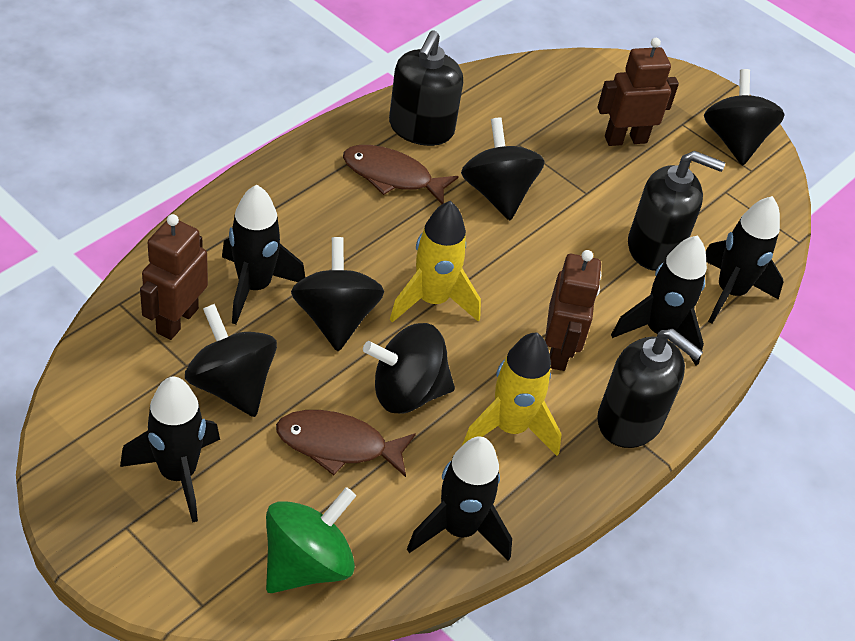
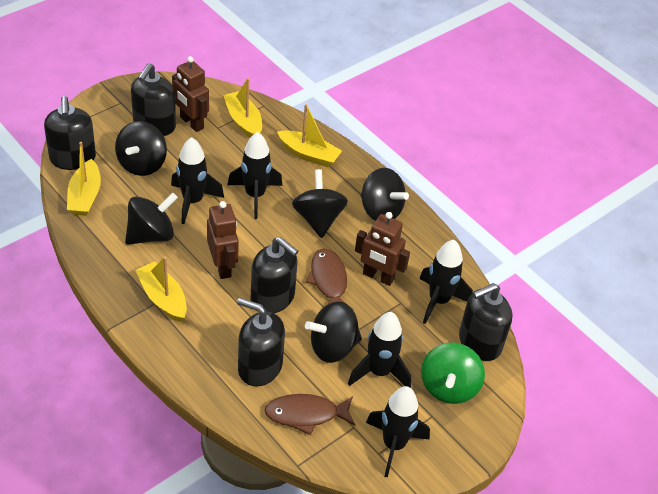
black soap dispenser: 3 -> 5
yellow boat: 0 -> 4
yellow rocket: 2 -> 0

